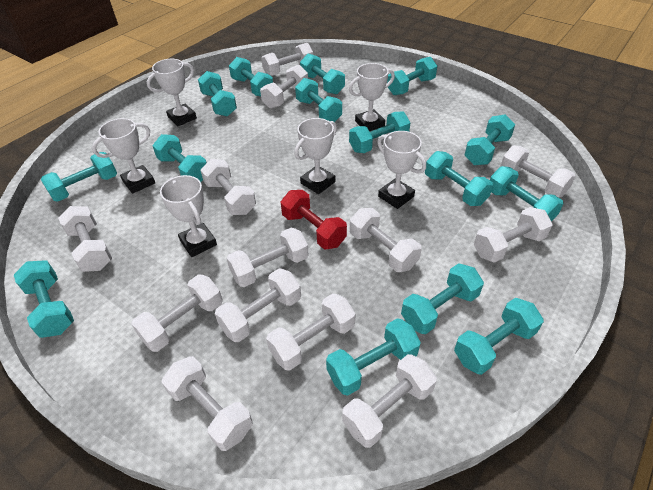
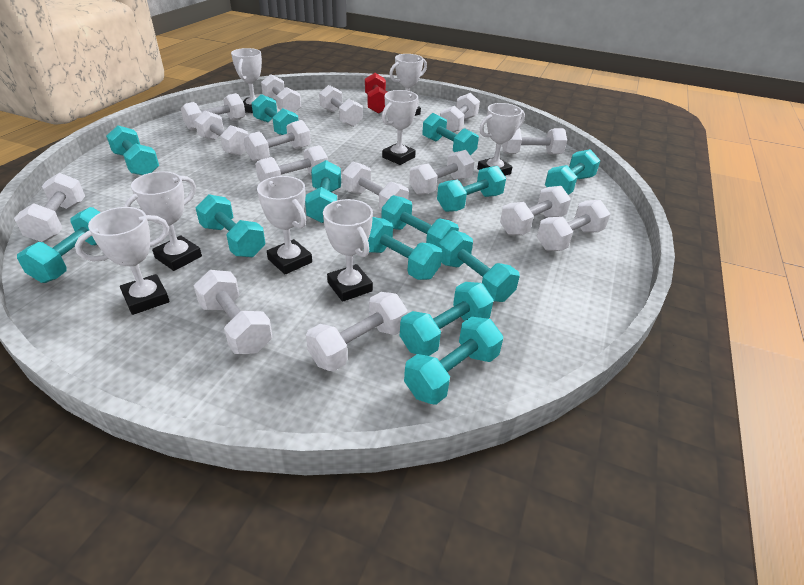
turquoise dumbbell: 15 -> 13
white dumbbell: 13 -> 15
white trophy: 6 -> 8

